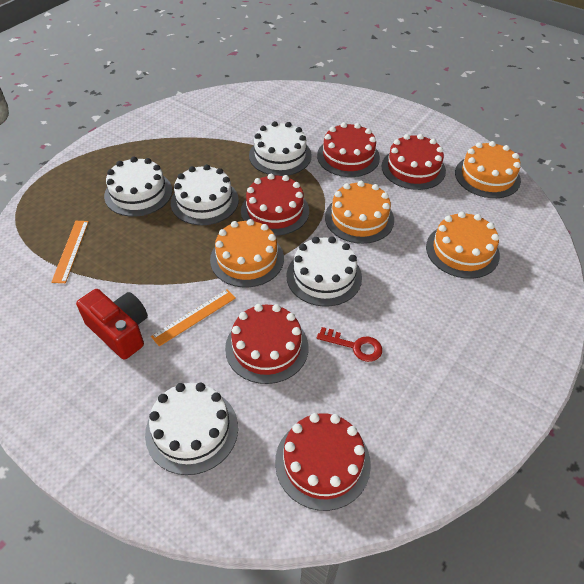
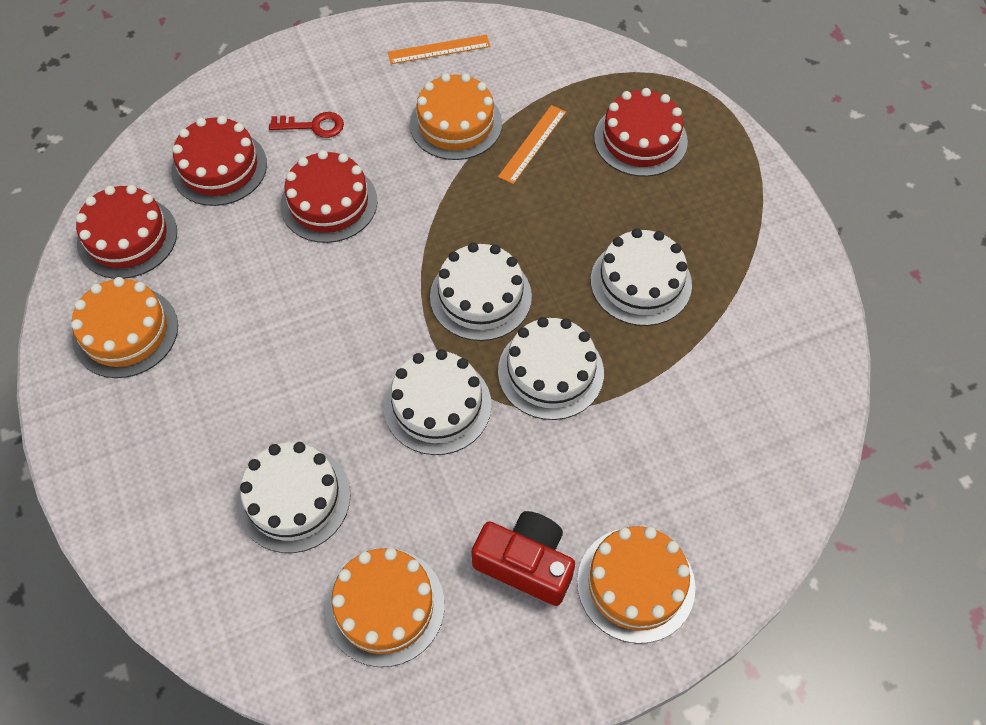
red cake: 5 -> 4

